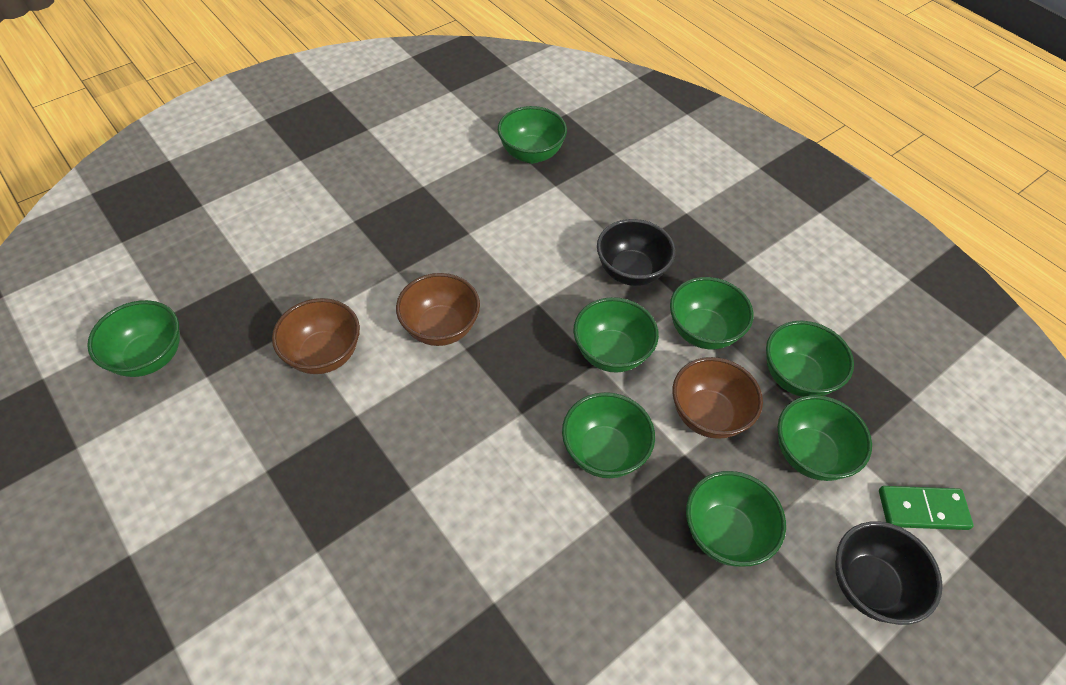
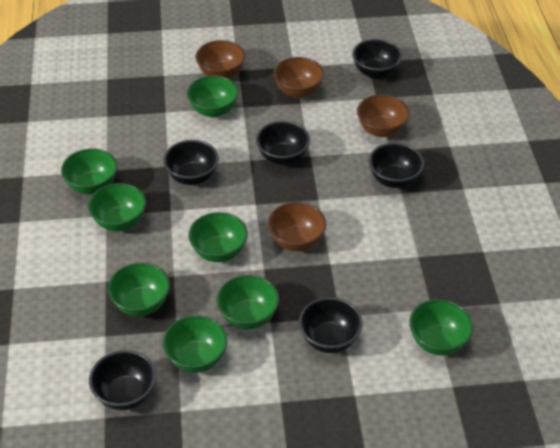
black bowl: 2 -> 6
brown bowl: 3 -> 4
green domino: 1 -> 0

